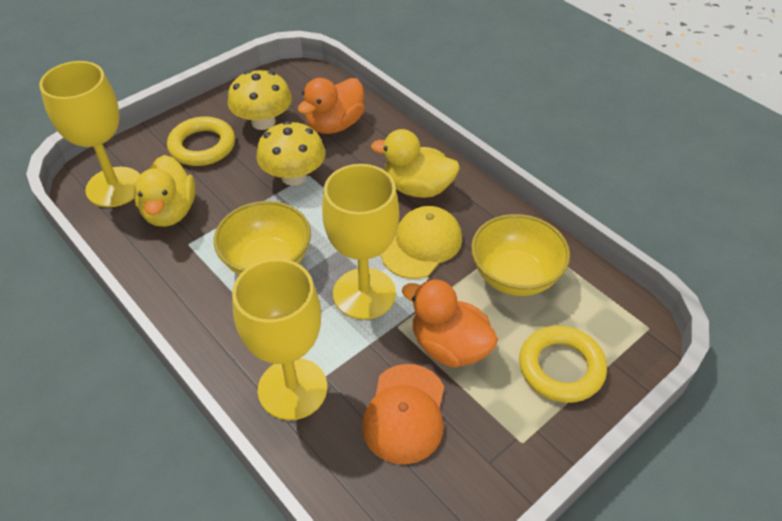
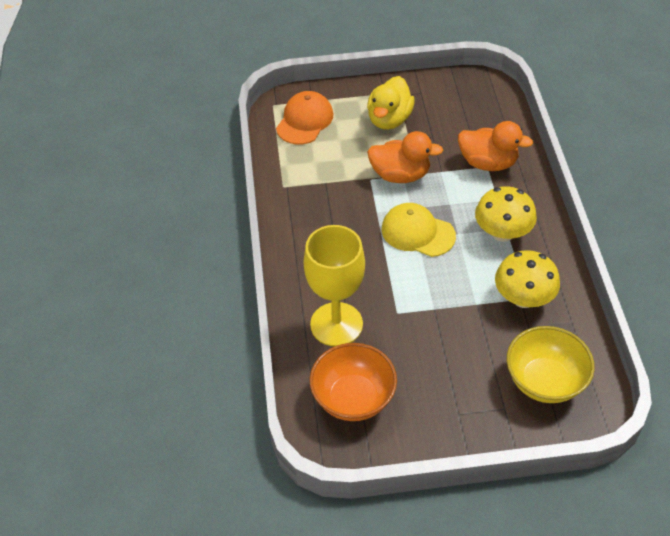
orange bowl: 0 -> 1
yellow bowl: 2 -> 1
yellow duck: 2 -> 1
yellow goblet: 3 -> 1
yellow ring: 2 -> 0

